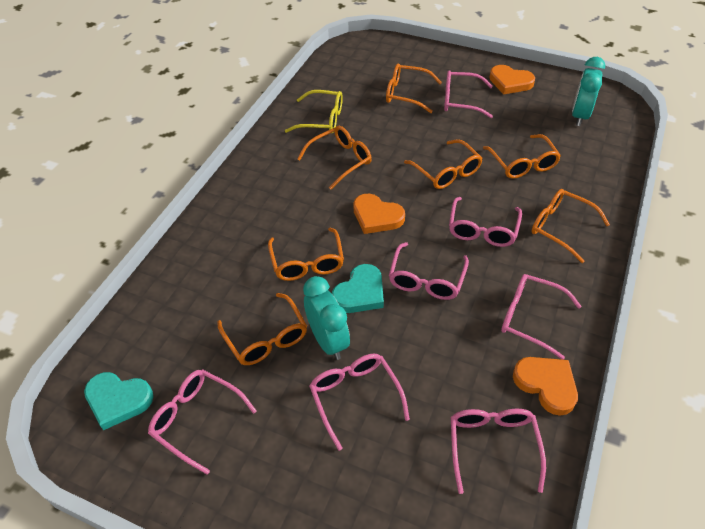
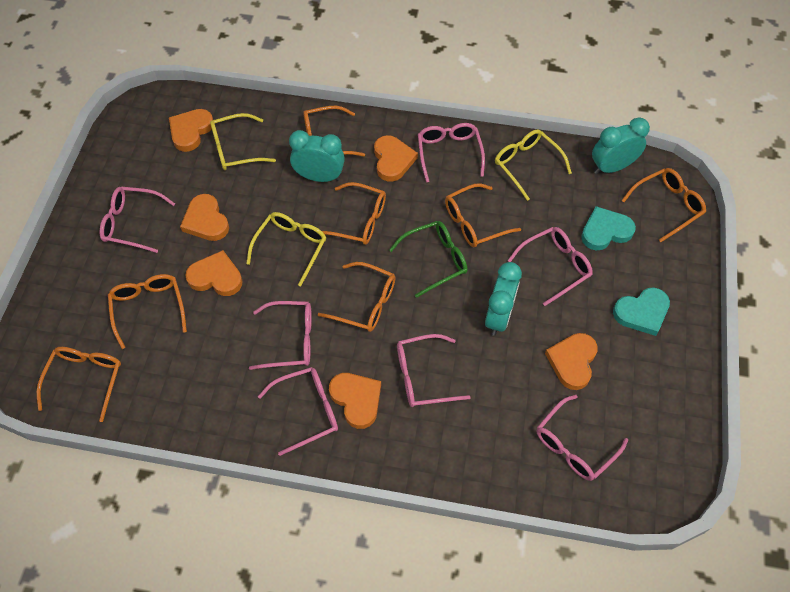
green glasses: 0 -> 1
orange heart: 3 -> 6
turquoise clock: 2 -> 3
yellow glasses: 1 -> 3

